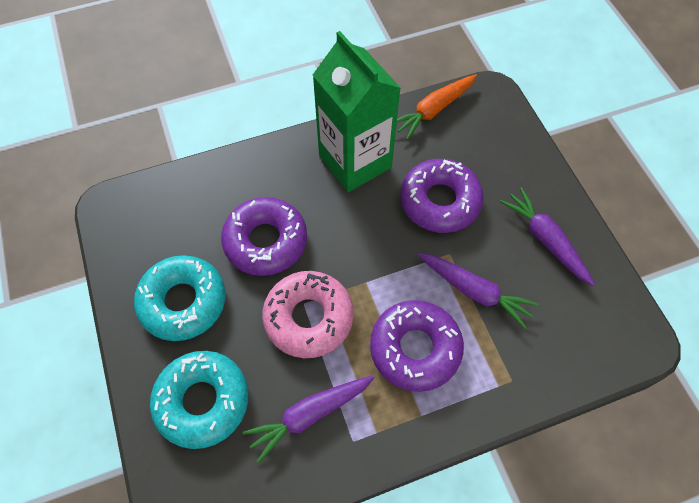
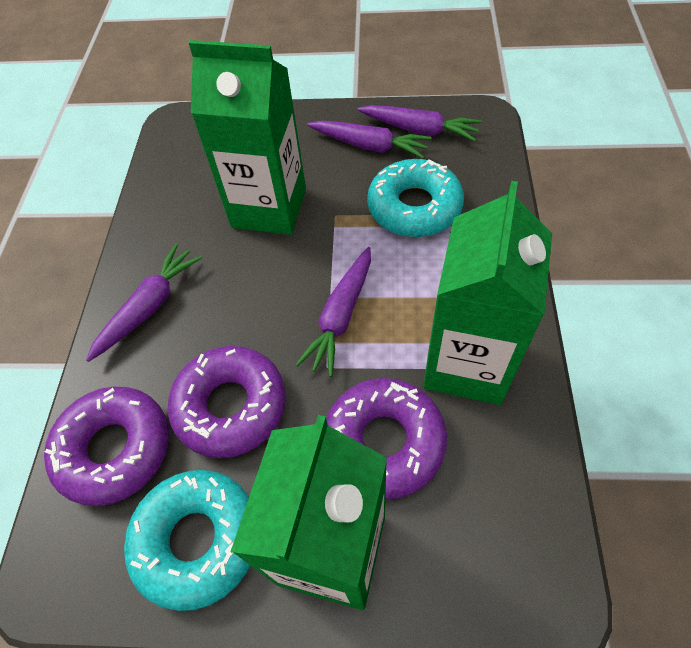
green carton: 1 -> 3
orange carrot: 1 -> 0
pink donut: 1 -> 0
purple carrot: 3 -> 4

